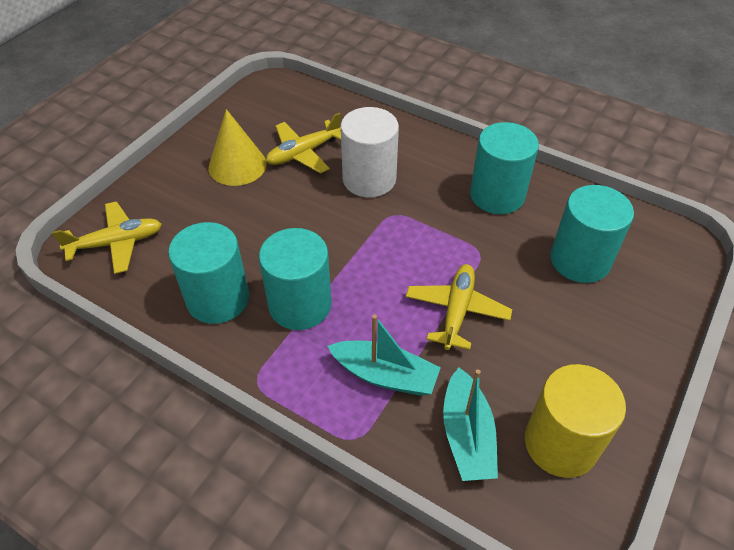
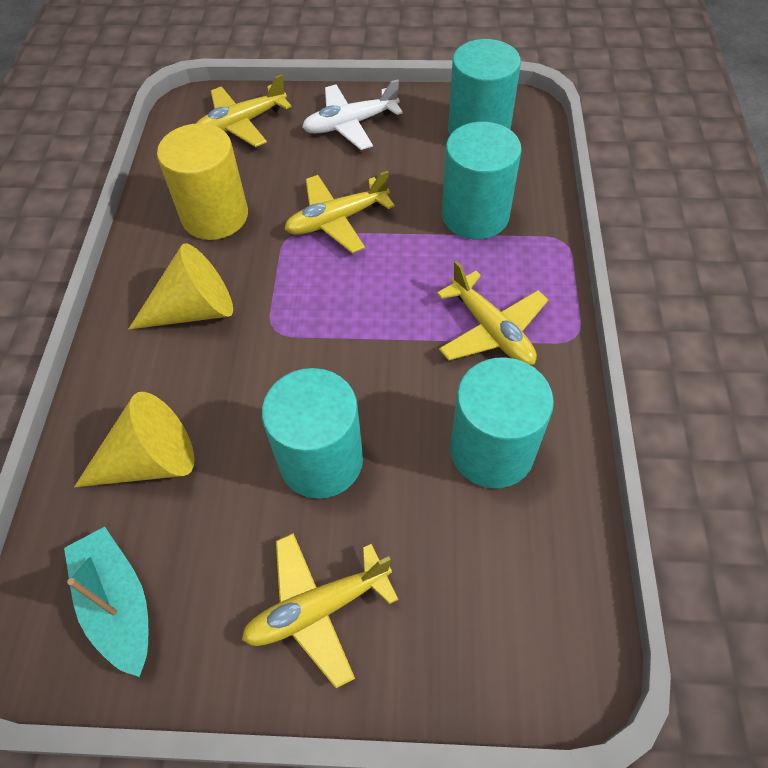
turquoise boat: 2 -> 1
white cylinder: 1 -> 0
white plane: 0 -> 1
yellow cone: 1 -> 2
yellow plane: 3 -> 4

